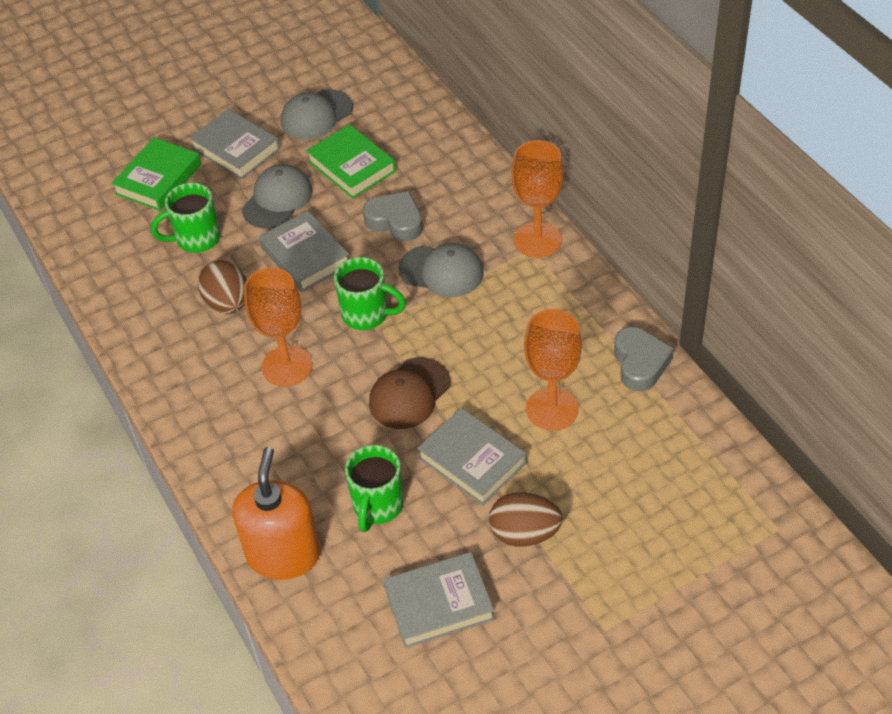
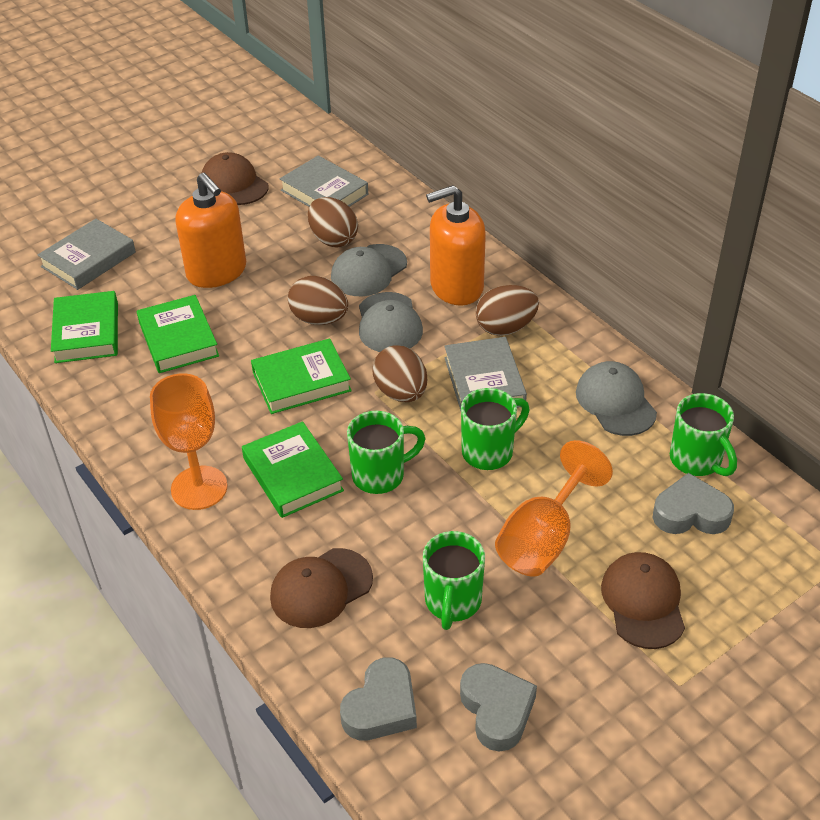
brown cap: 1 -> 3
brown egg: 2 -> 4
green book: 2 -> 4
green mug: 3 -> 4
grey book: 4 -> 3
grey heart: 2 -> 3
orange goblet: 3 -> 2
orange soap dispenser: 1 -> 2

